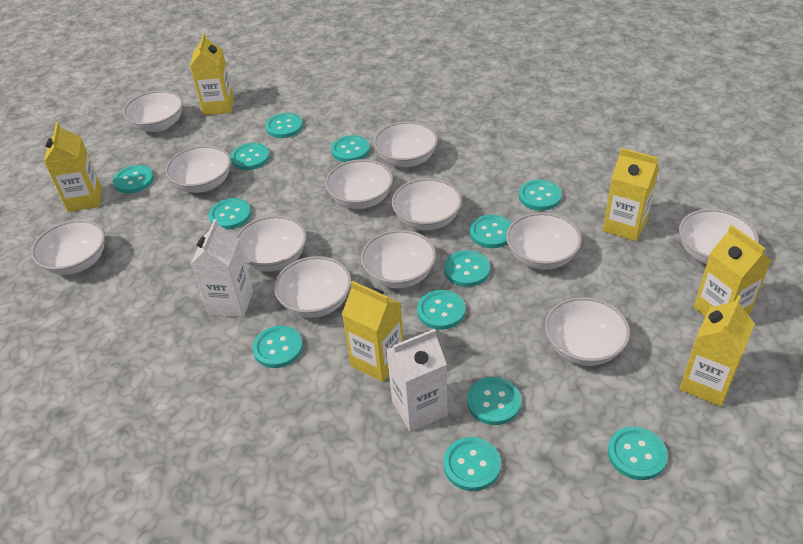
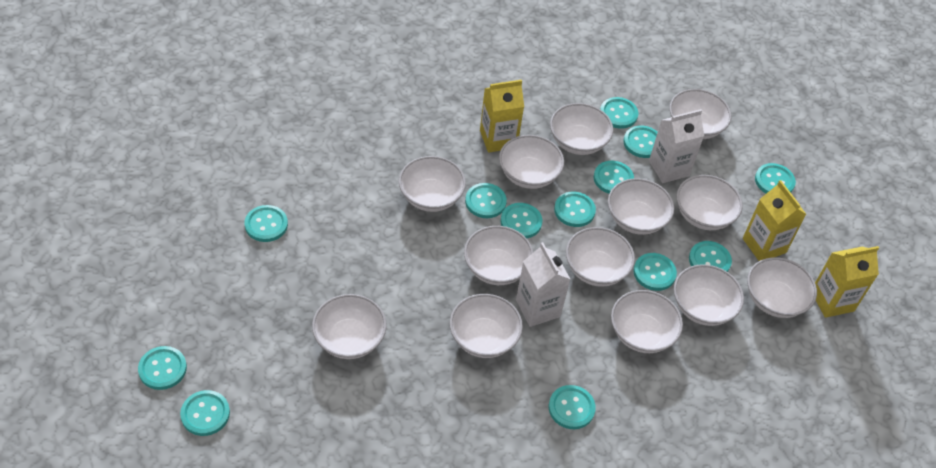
white bowl: 12 -> 13
yellow carton: 6 -> 3

